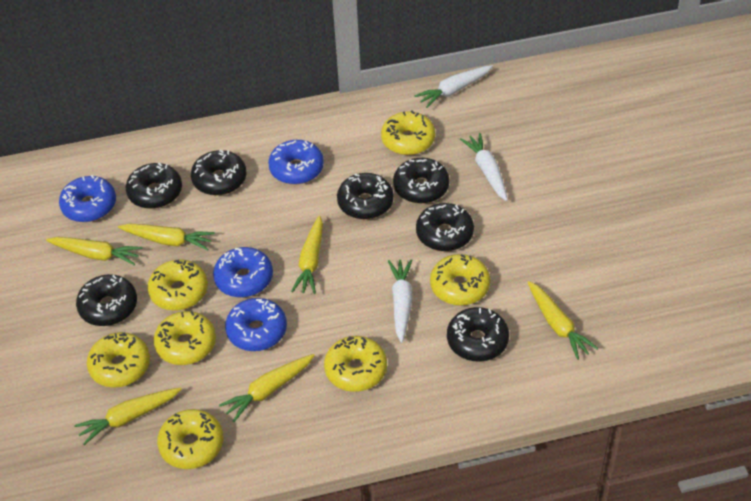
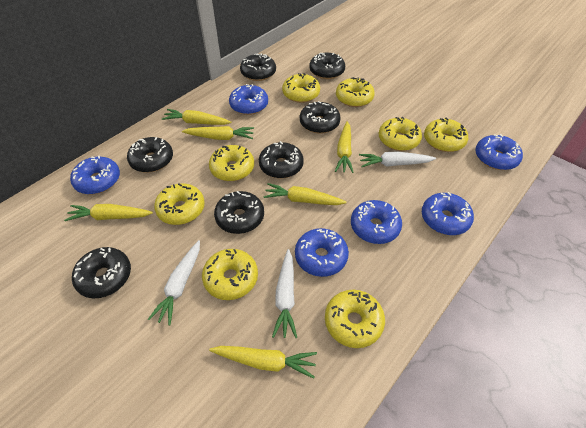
blue donut: 4 -> 6
yellow donut: 7 -> 8

